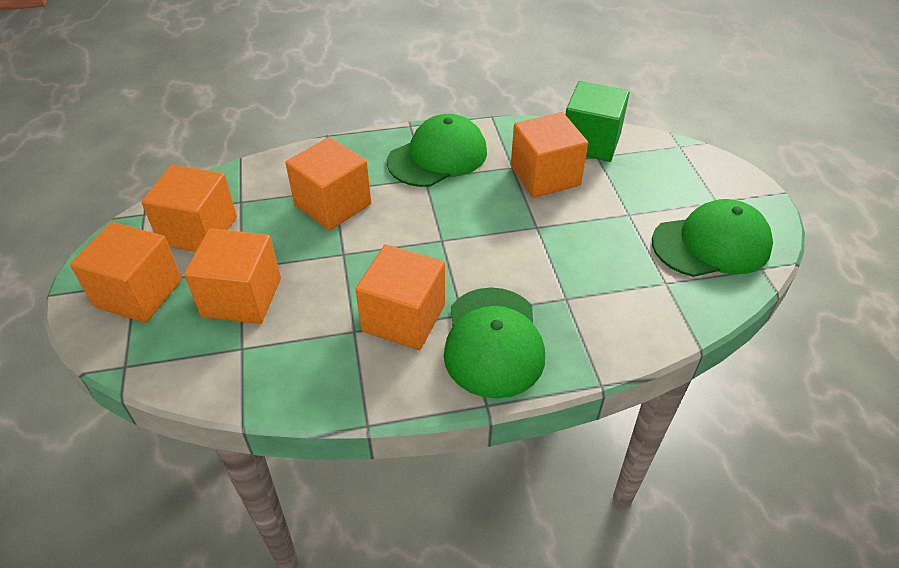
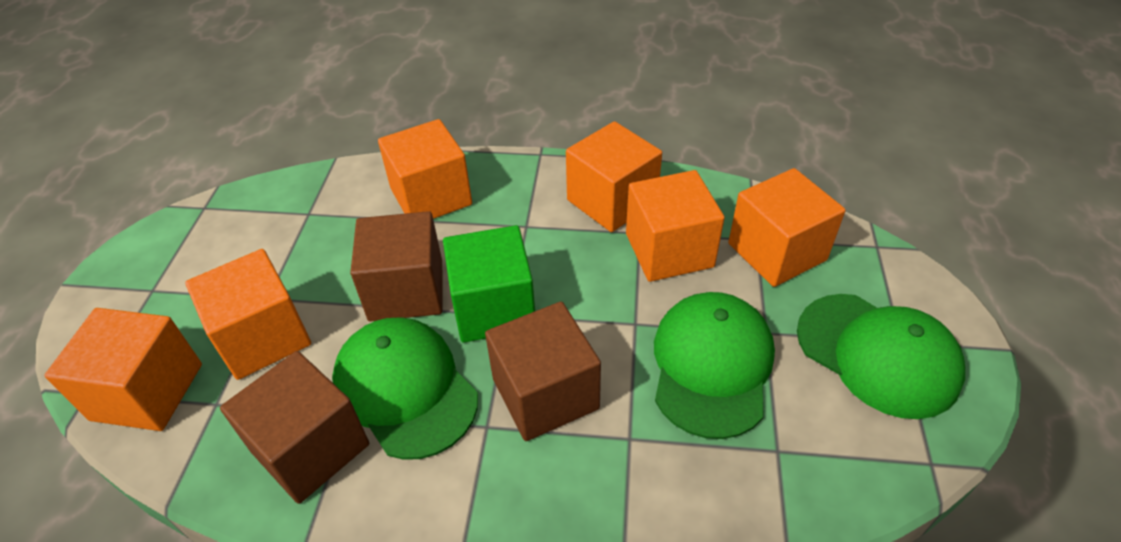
brown cube: 0 -> 3

